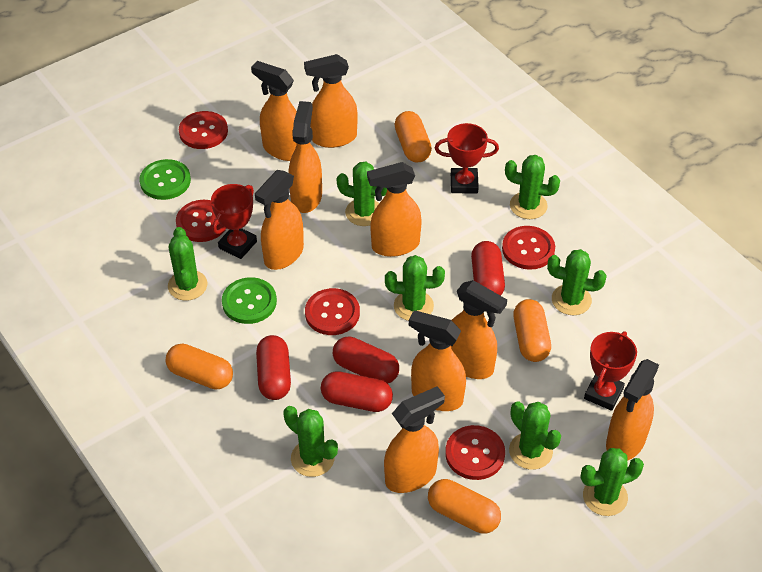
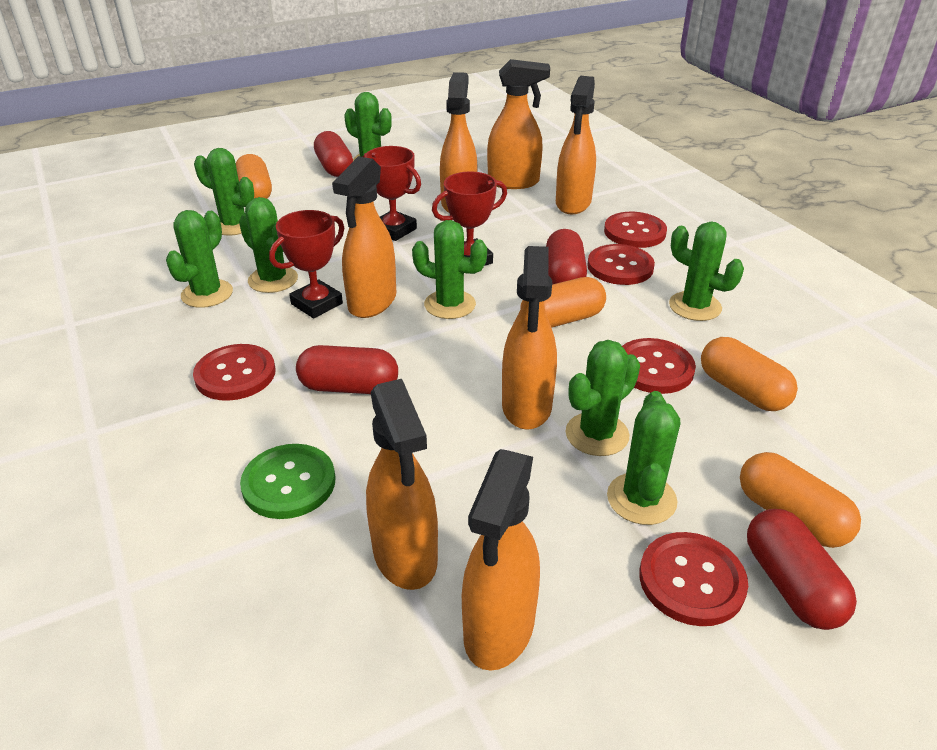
green button: 2 -> 1
orange spray bottle: 9 -> 7

